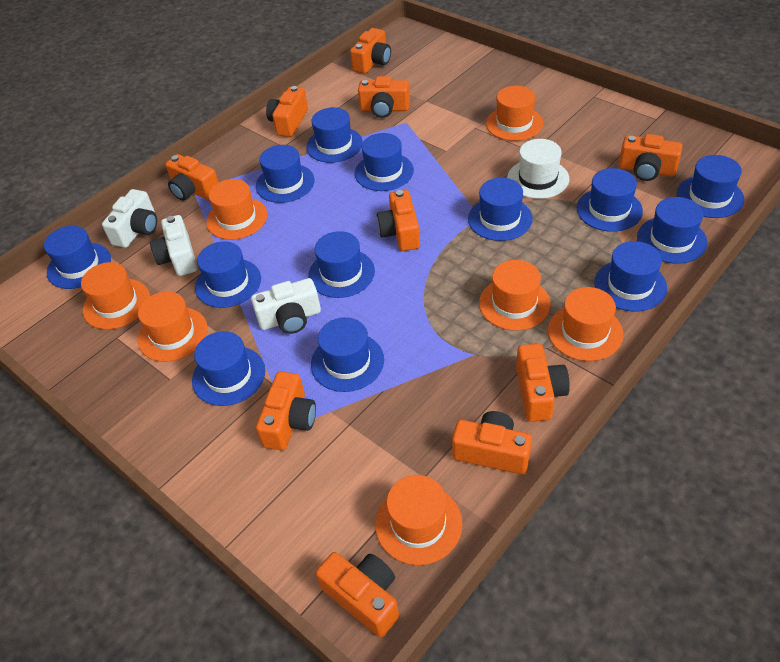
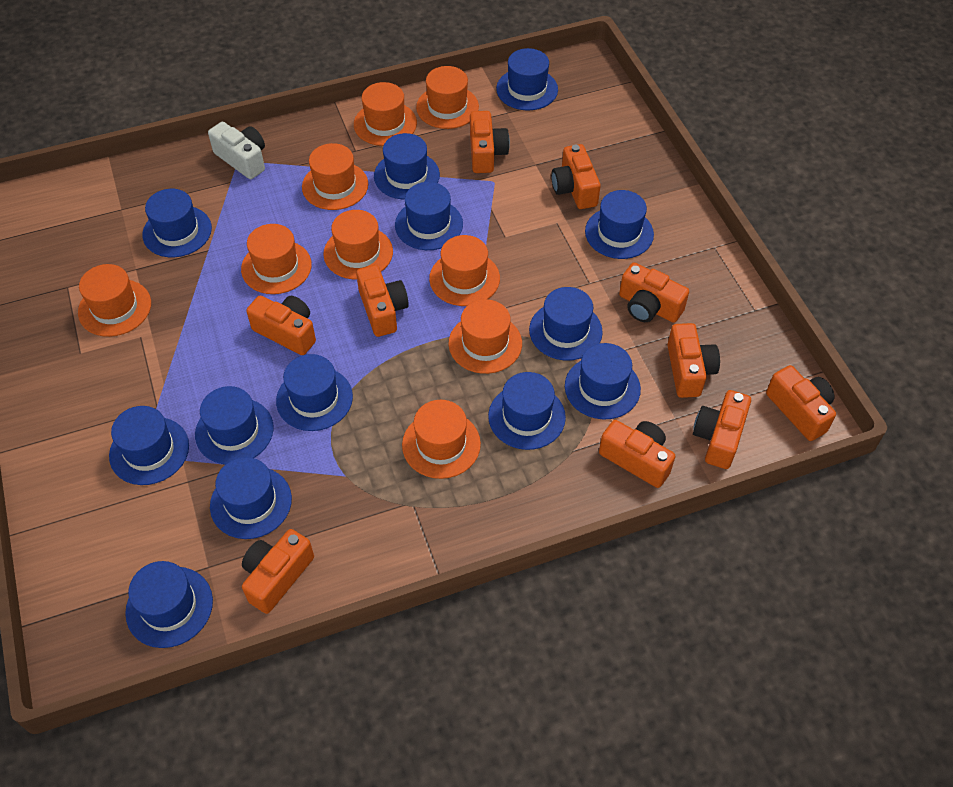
orange hat: 7 -> 9
white camera: 3 -> 1
white hat: 1 -> 0

